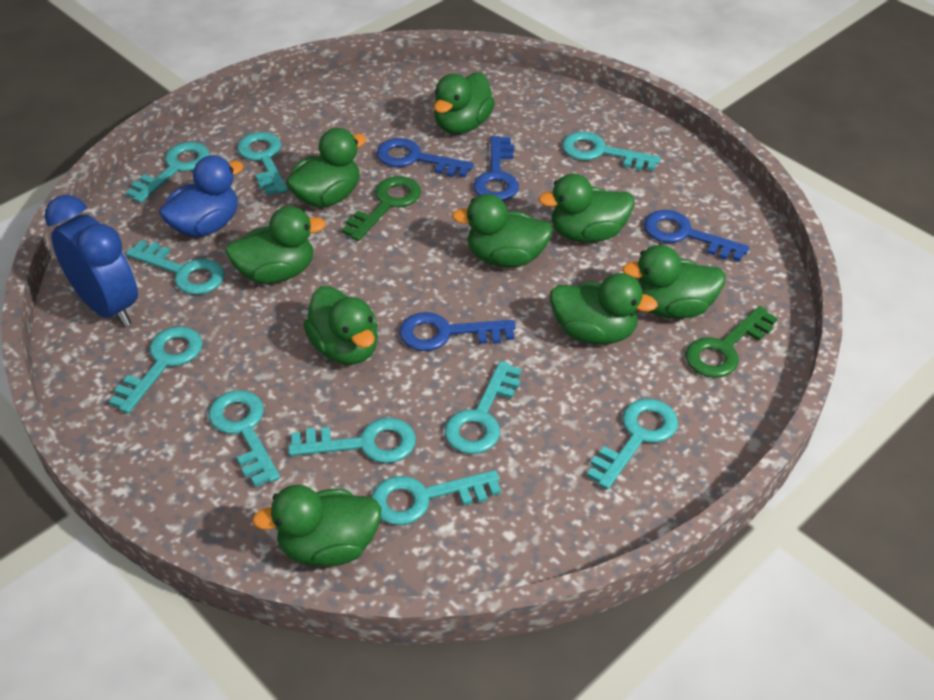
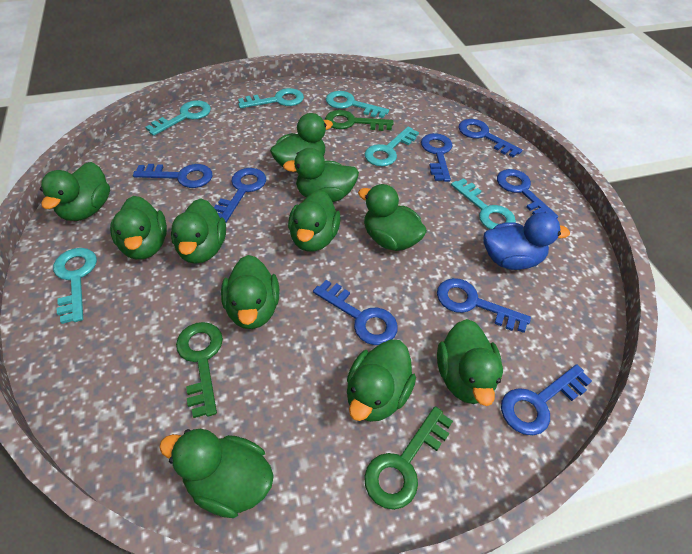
blue clock: 1 -> 0
blue key: 4 -> 8
green duck: 9 -> 11
green key: 2 -> 3
turquoise key: 10 -> 6

